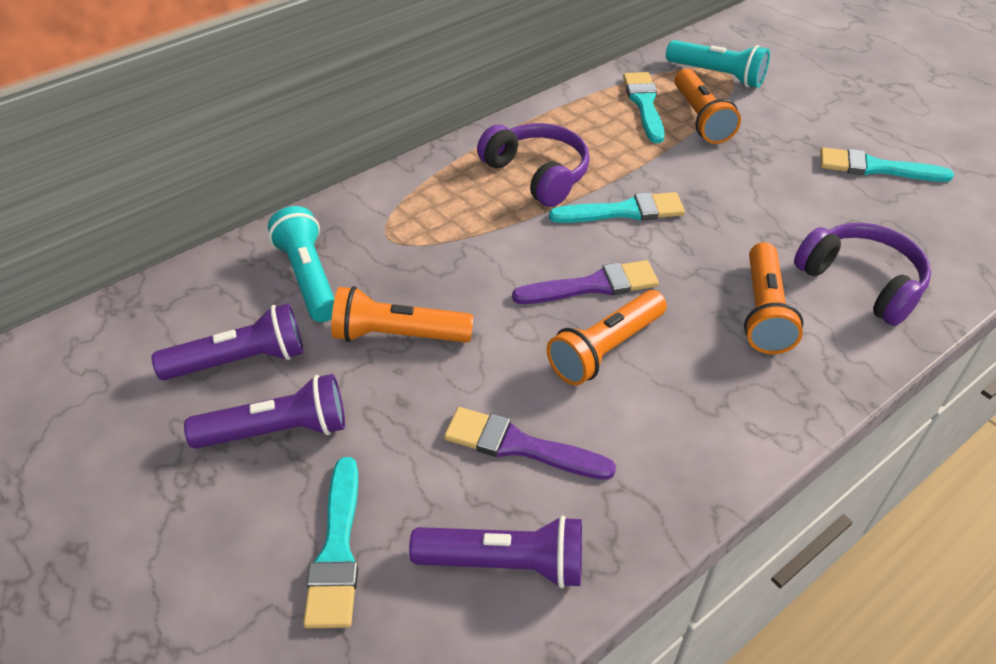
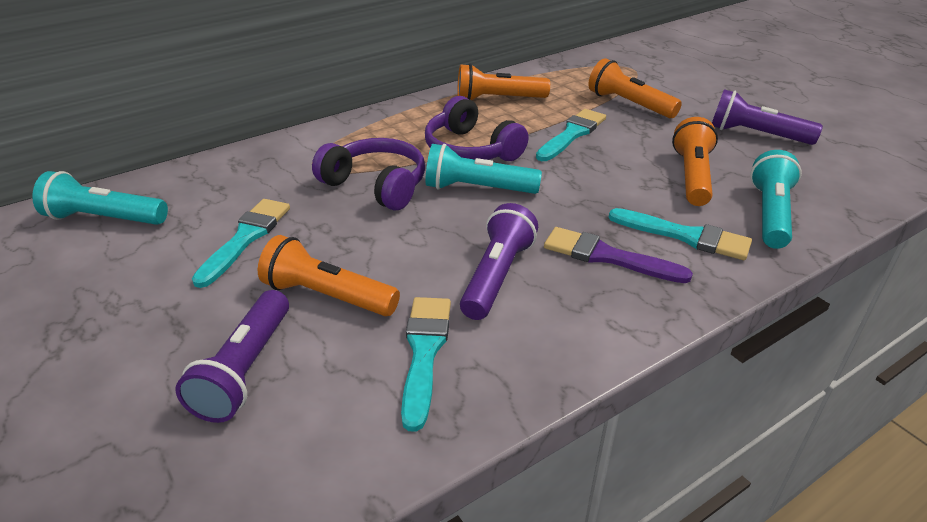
purple brush: 2 -> 1
turquoise flashlight: 2 -> 3

